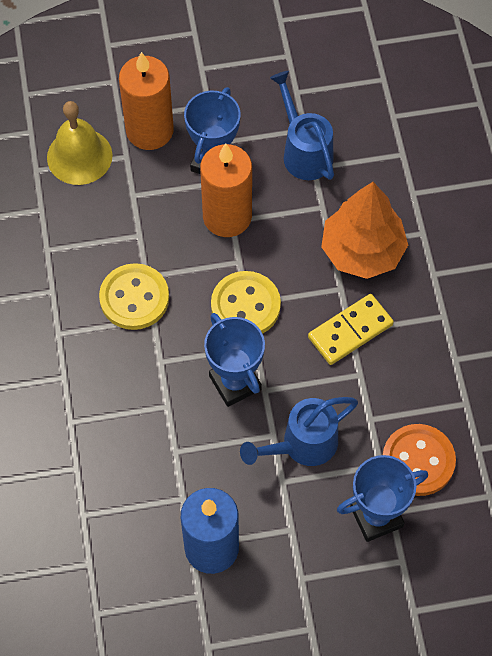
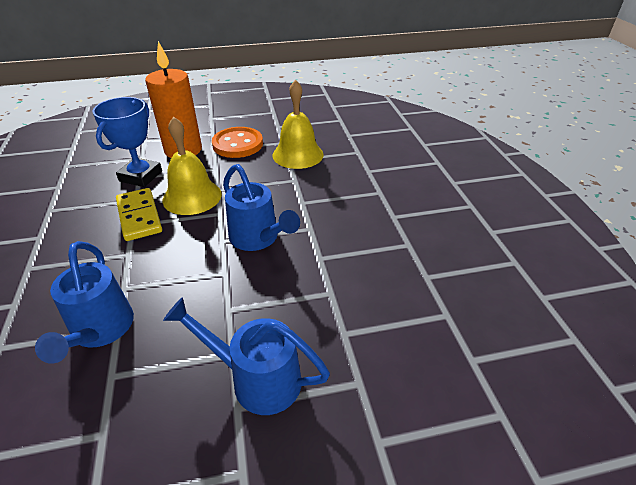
blue candle: 1 -> 0
blue trophy: 3 -> 1
blue watering can: 2 -> 3
orange candle: 2 -> 1
orange tree: 1 -> 0
yellow bell: 1 -> 2
yellow button: 2 -> 0

